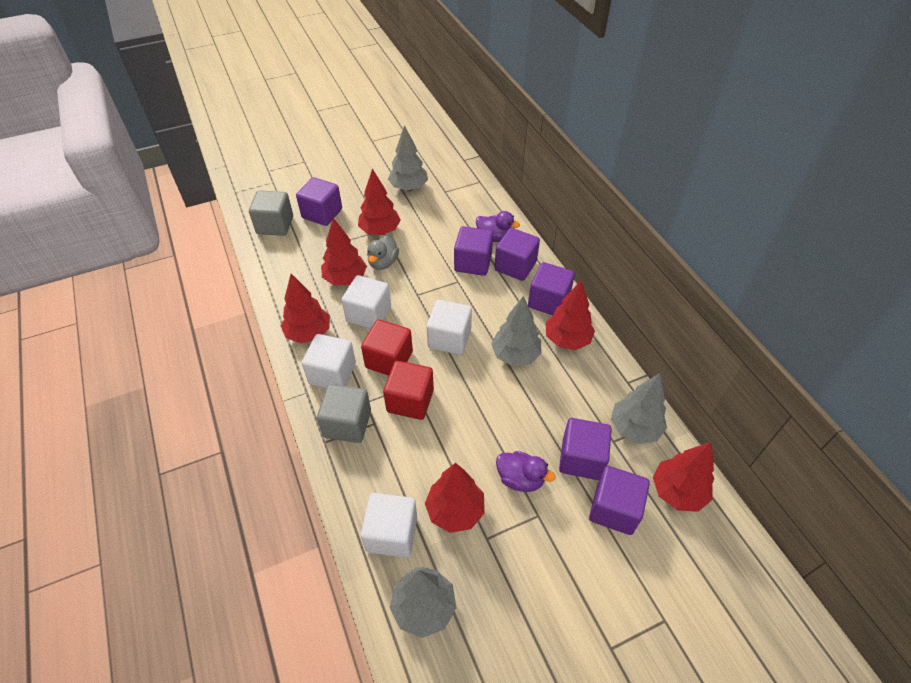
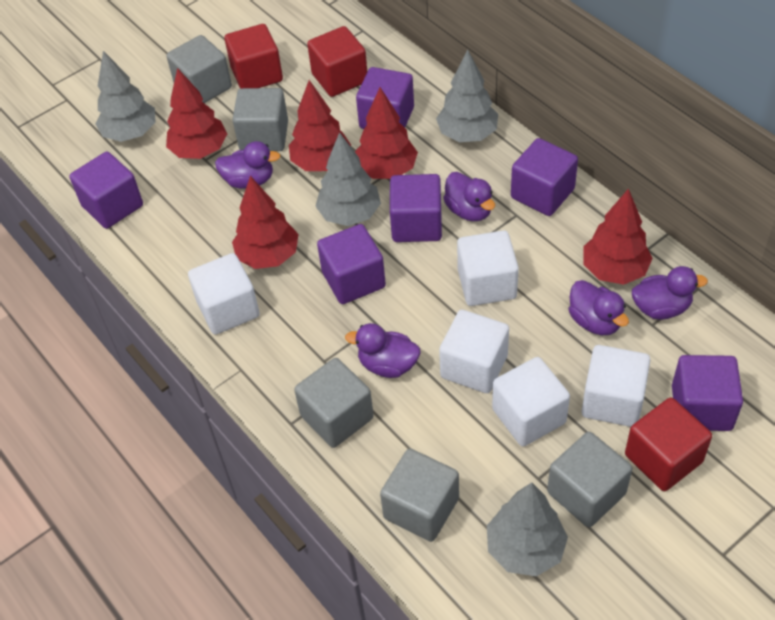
grey cube: 2 -> 5
grey duck: 1 -> 0
purple duck: 2 -> 5
red cube: 2 -> 3
red tree: 6 -> 5
white cube: 4 -> 5

